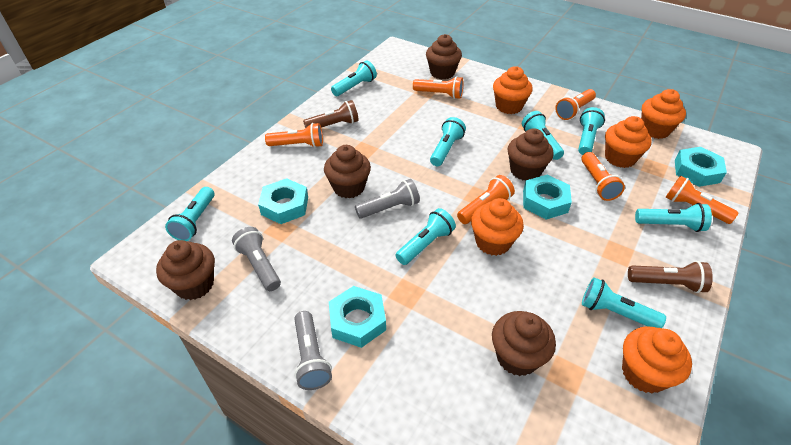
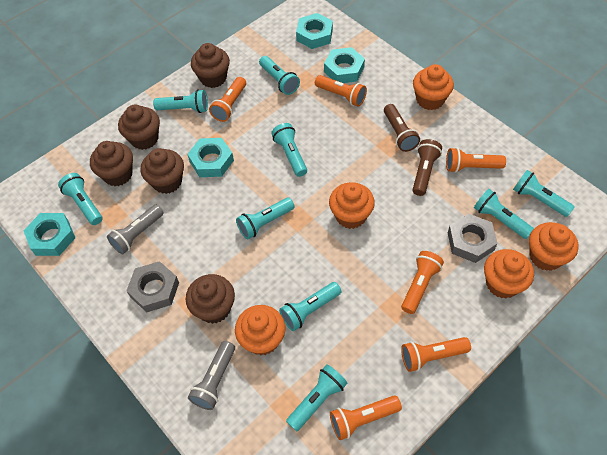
grey flashlight: 3 -> 2
grey nut: 0 -> 2
turquoise flashlight: 8 -> 9

